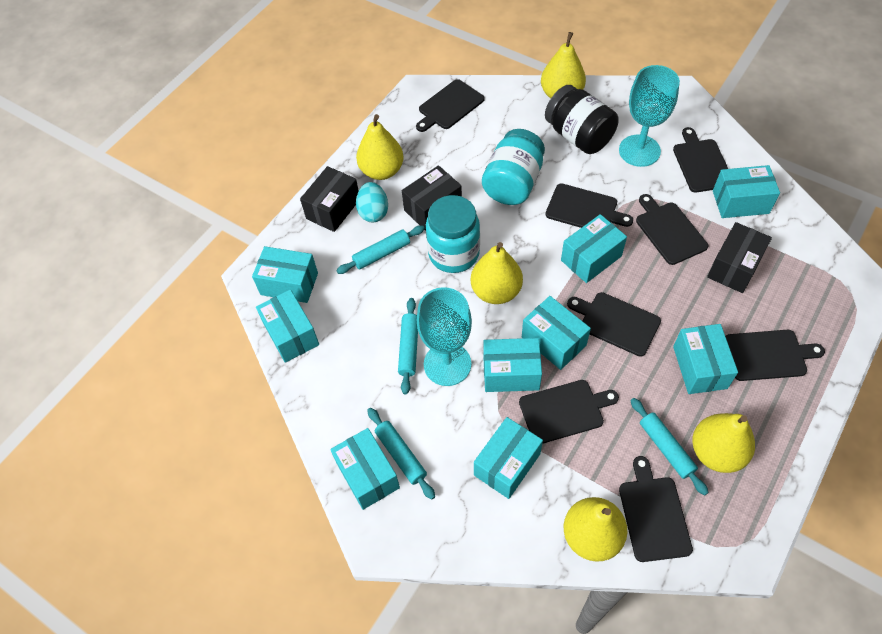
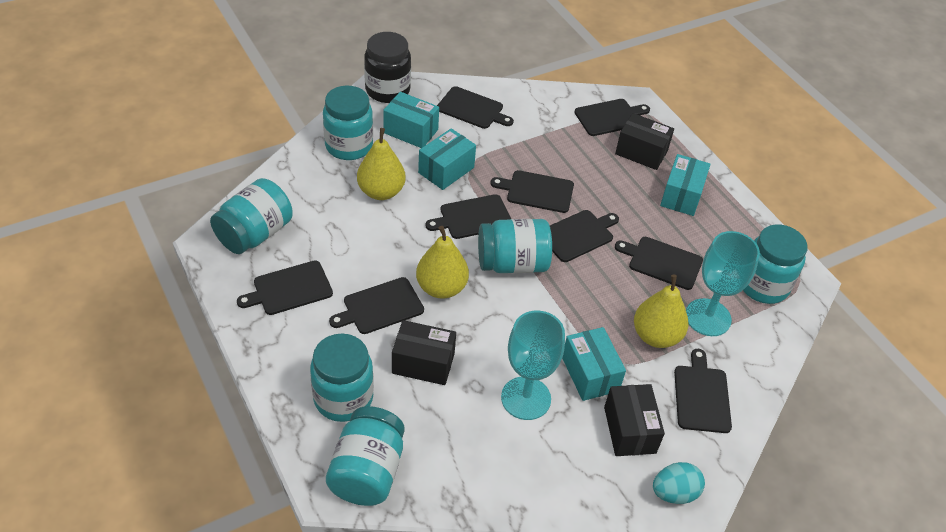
black cutting board: 8 -> 9
turquoise box: 9 -> 4
turquoise jar: 2 -> 6
turquoise rolling pin: 4 -> 0
yellow pear: 5 -> 3

